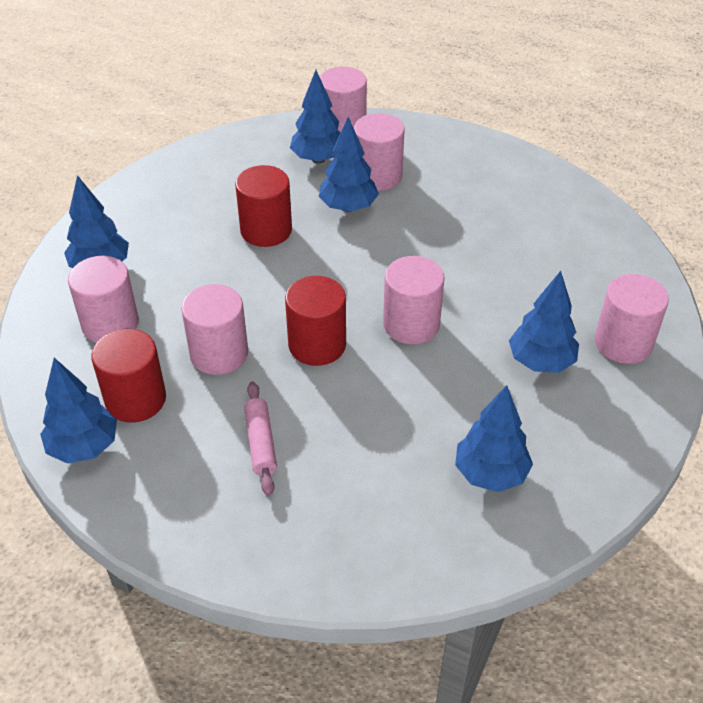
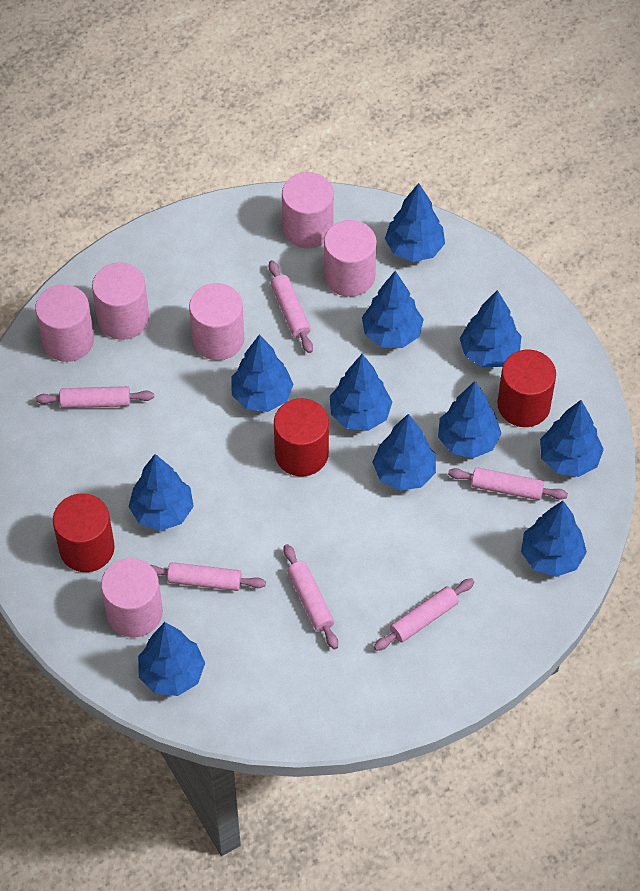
blue tree: 6 -> 11
pink rolling pin: 1 -> 6

